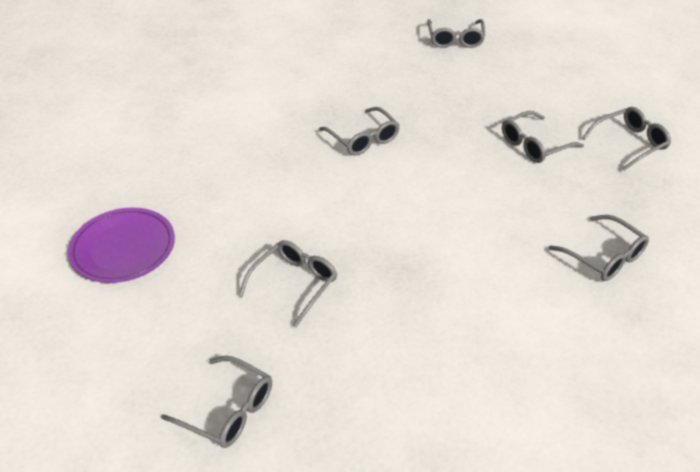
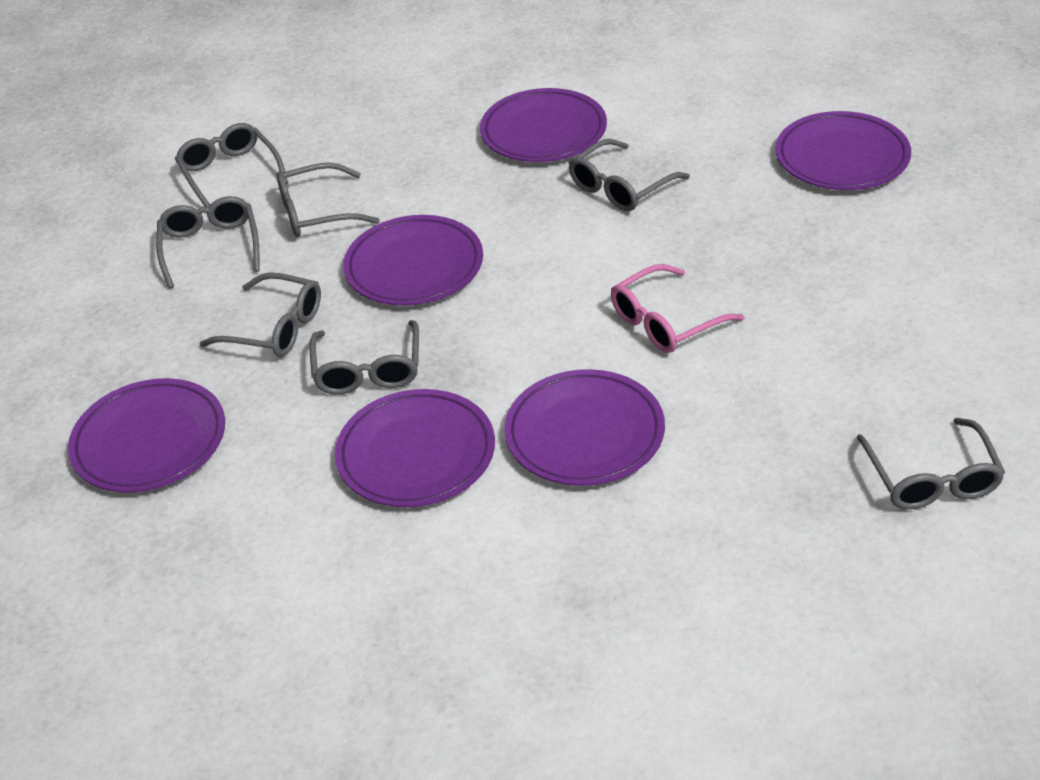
pink glasses: 0 -> 1
purple plate: 1 -> 6

